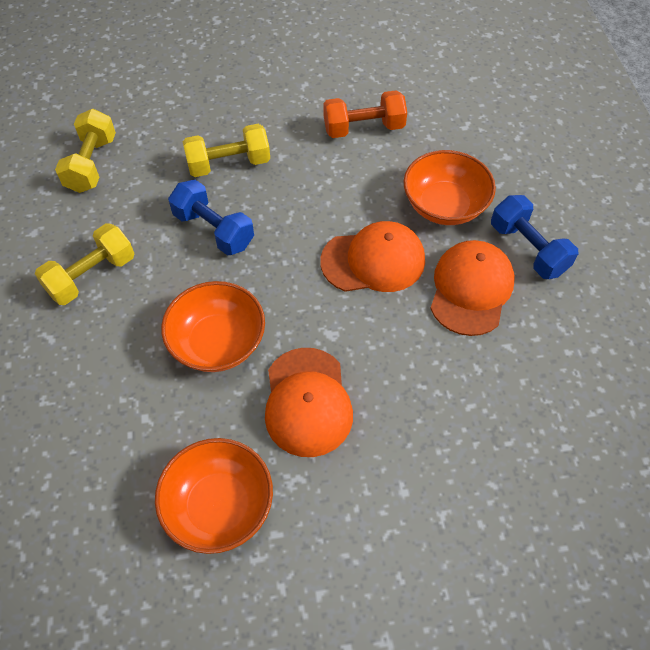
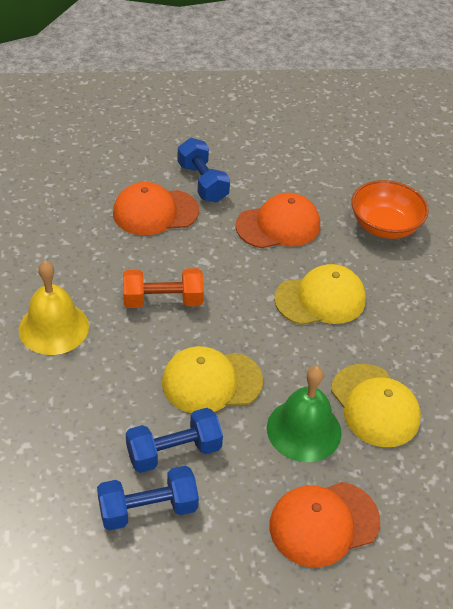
blue dumbbell: 2 -> 3
green bell: 0 -> 1
orange bowl: 3 -> 1
yellow bell: 0 -> 1
yellow cap: 0 -> 3
yellow dumbbell: 3 -> 0

